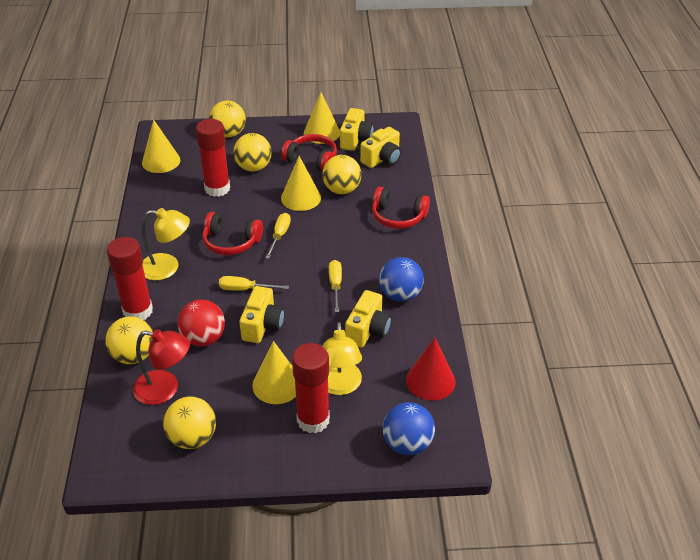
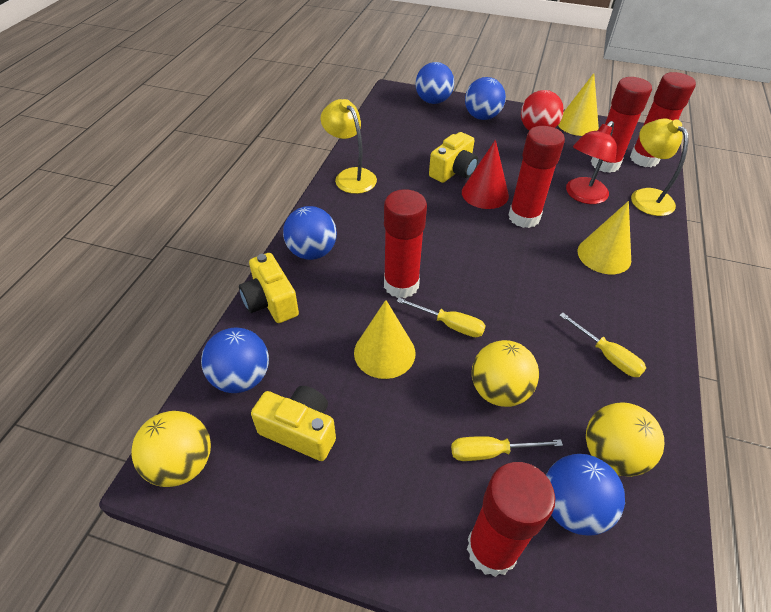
blue ball: 2 -> 5
red glue stick: 3 -> 5
red headphones: 3 -> 0
yellow ball: 5 -> 3
yellow camera: 4 -> 3
yellow cone: 4 -> 3

